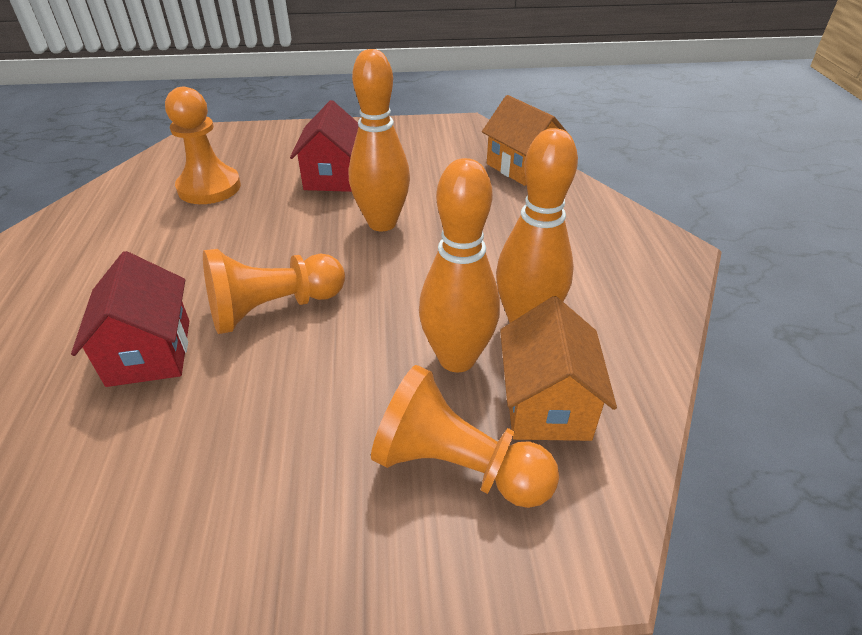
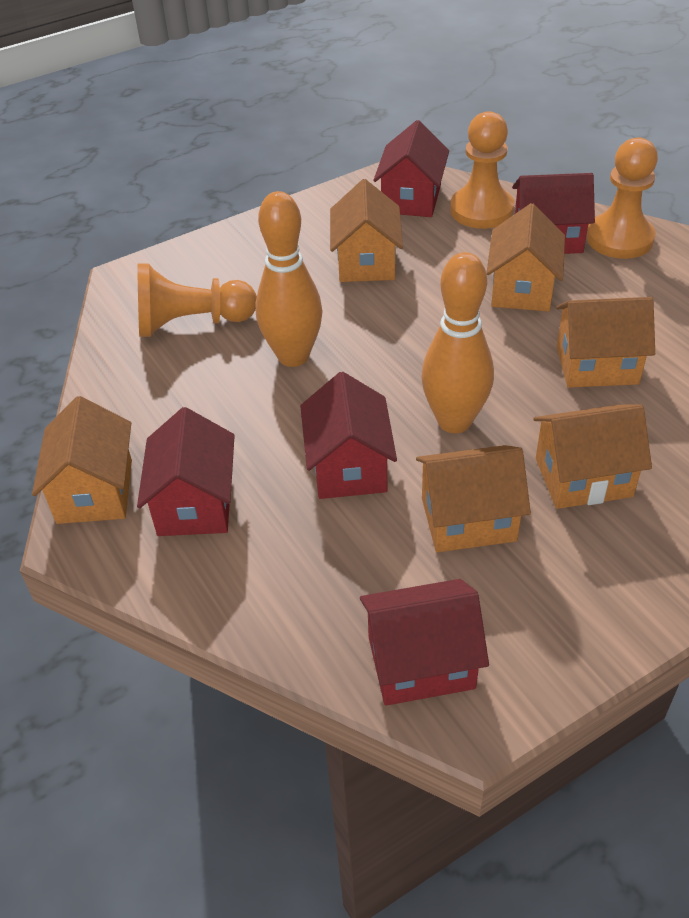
orange bowling pin: 3 -> 2
orange house: 2 -> 6
red house: 2 -> 5

